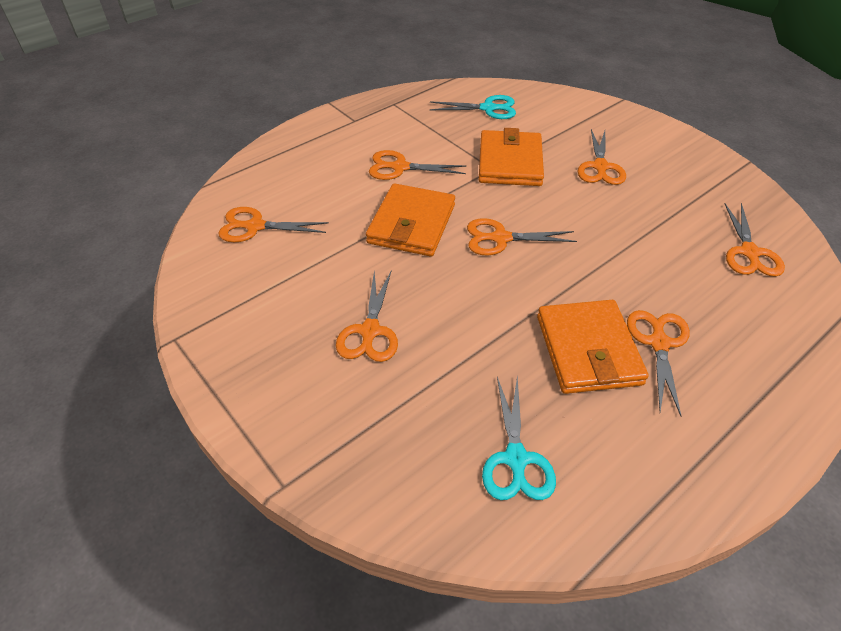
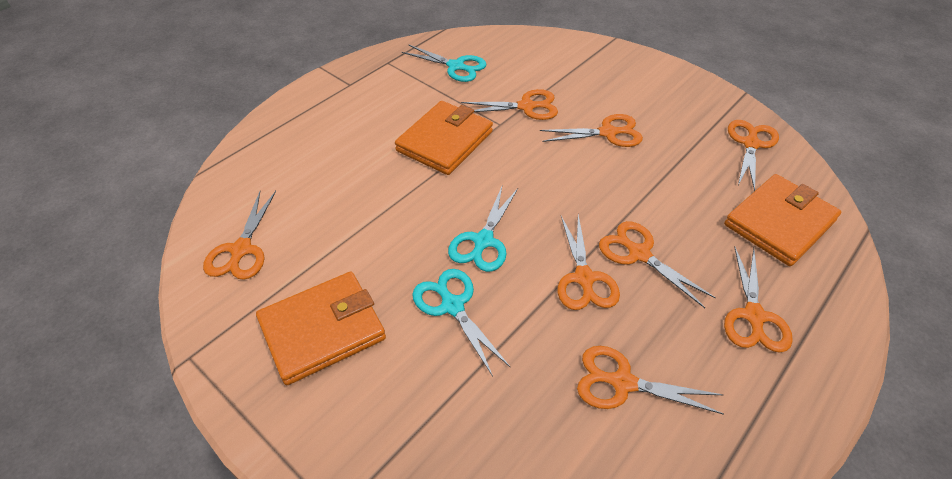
orange scissors: 7 -> 8
turquoise scissors: 2 -> 3

